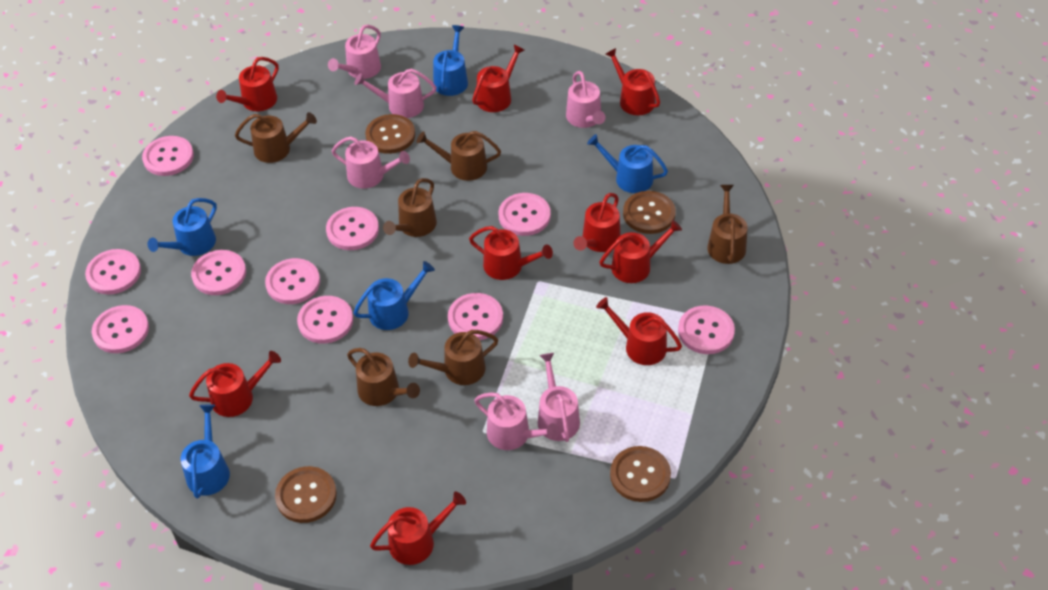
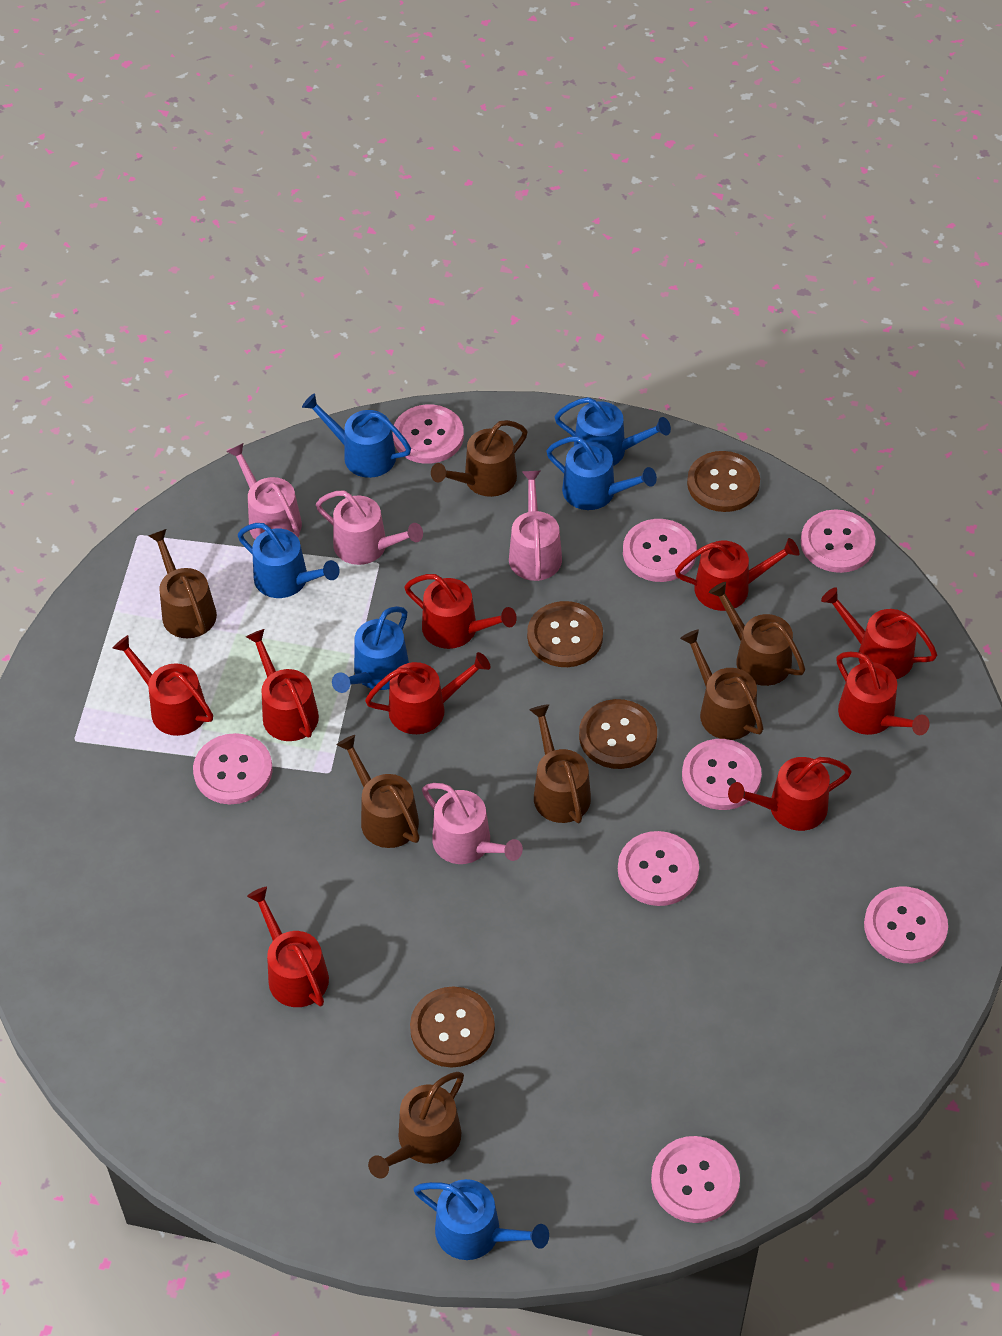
blue watering can: 5 -> 6
brown watering can: 6 -> 7
pink button: 10 -> 8
pink watering can: 6 -> 4

